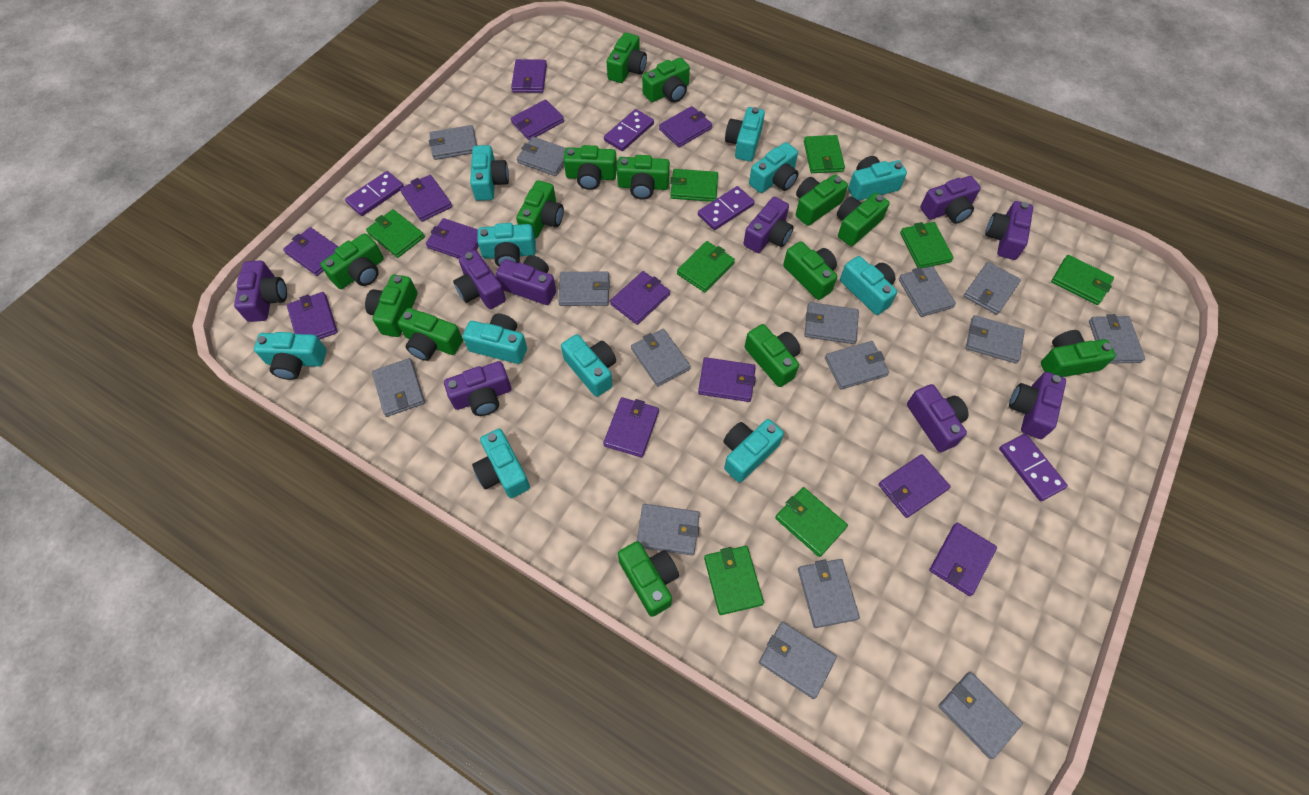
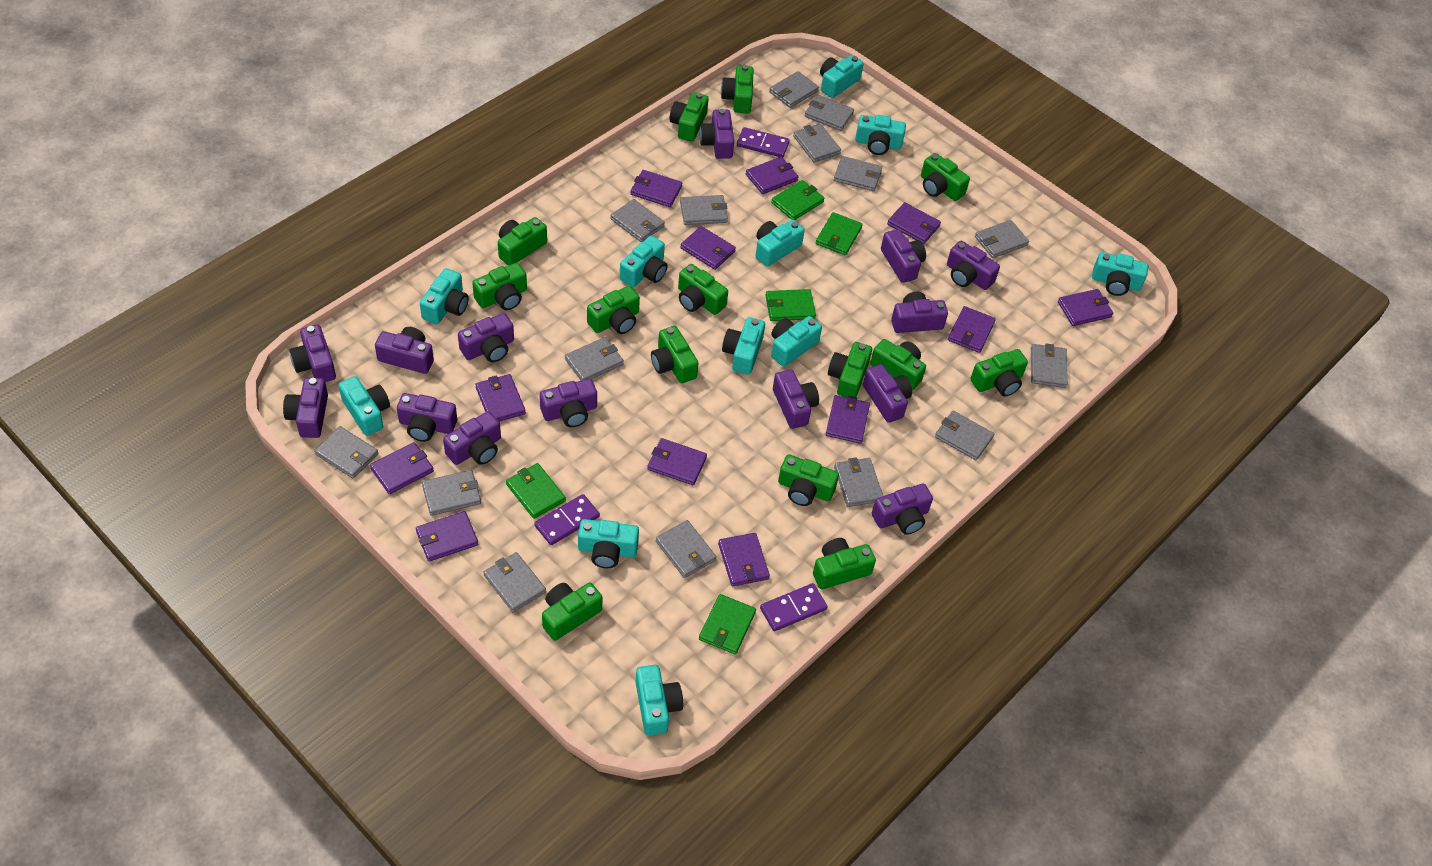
green wallet: 8 -> 5
purple camera: 9 -> 14
purple domino: 4 -> 3

